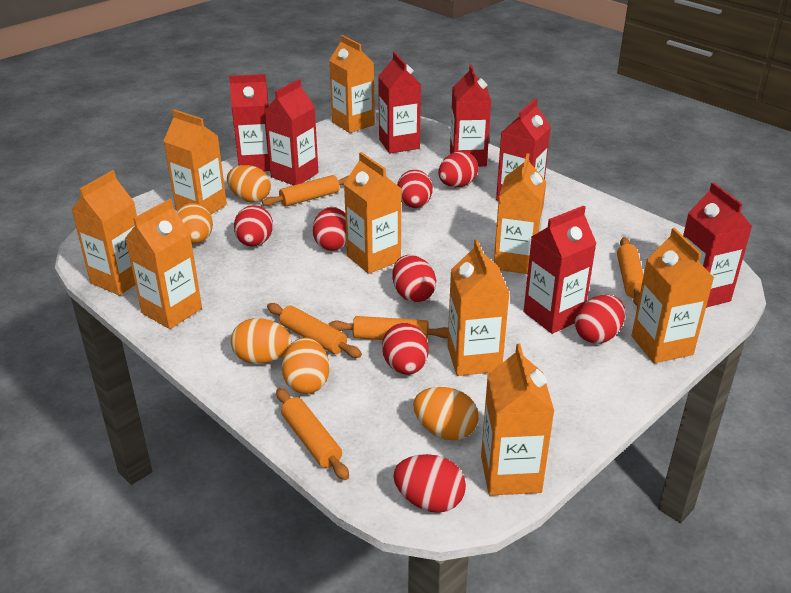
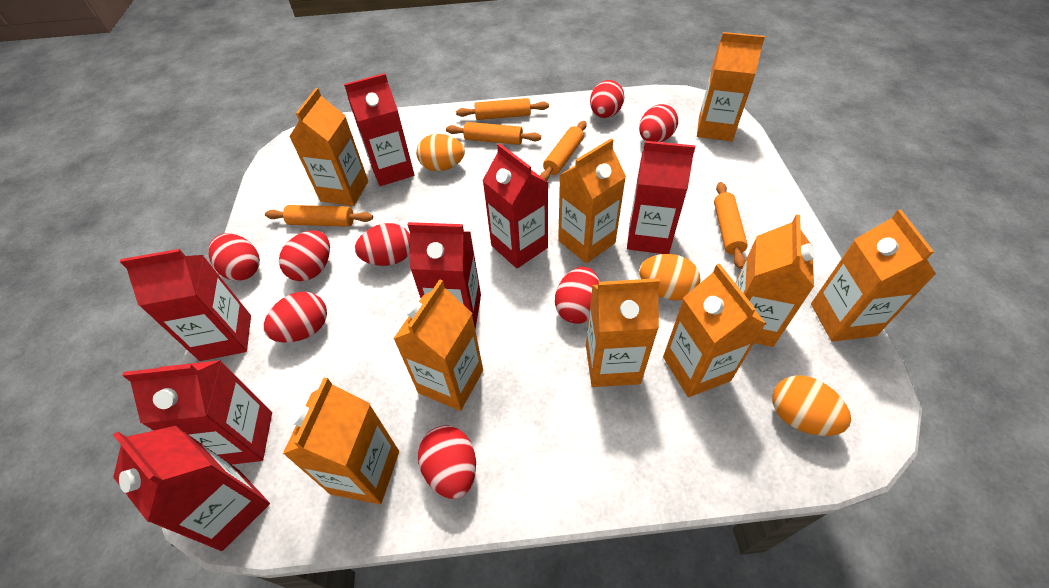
orange egg: 5 -> 3

